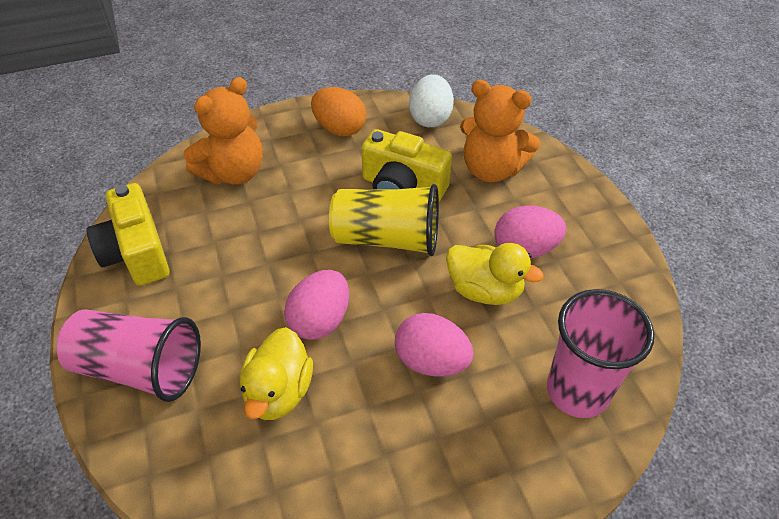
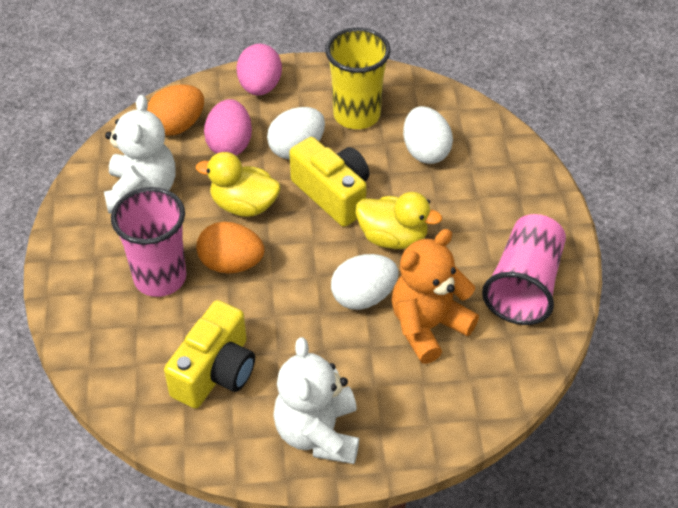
orange egg: 1 -> 2
orange teddy bear: 2 -> 1
pink egg: 3 -> 2
white egg: 1 -> 3
white teddy bear: 0 -> 2

